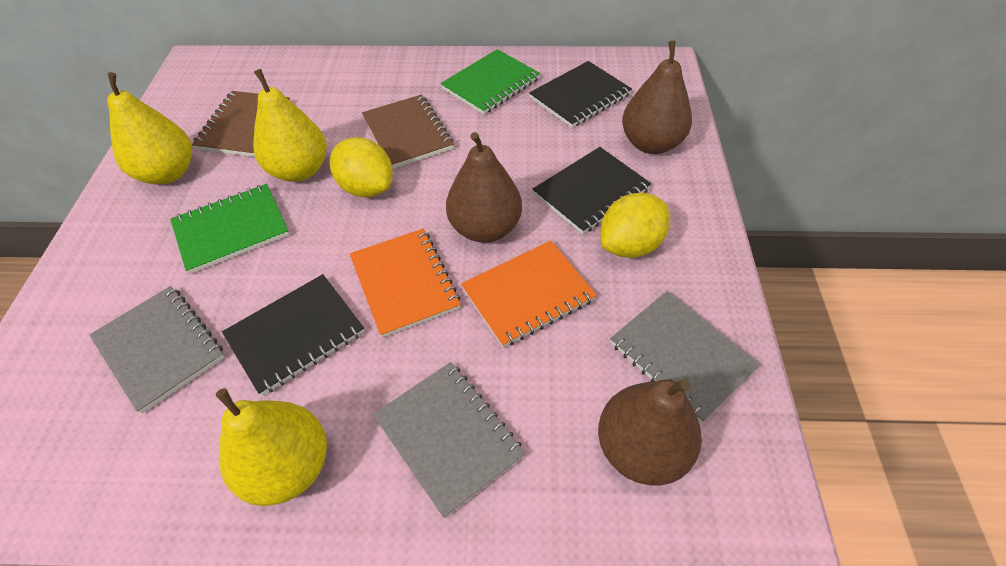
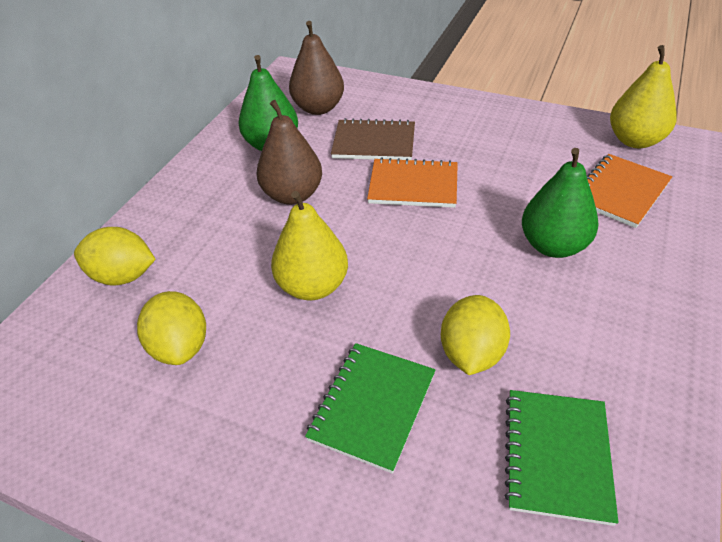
black notebook: 3 -> 0
brown notebook: 2 -> 1
brown pear: 3 -> 2
green pear: 0 -> 2
grey notebook: 3 -> 0
yellow lemon: 2 -> 3
yellow pear: 3 -> 2

